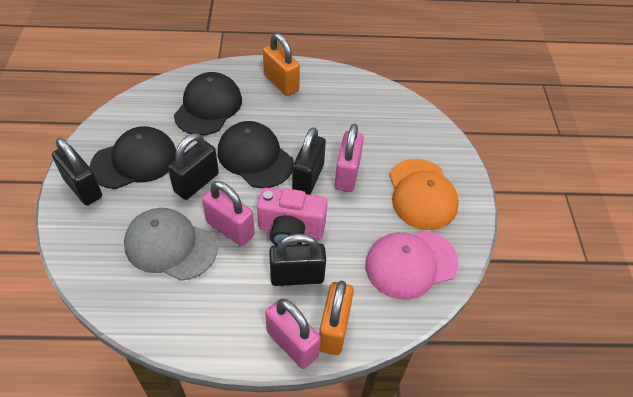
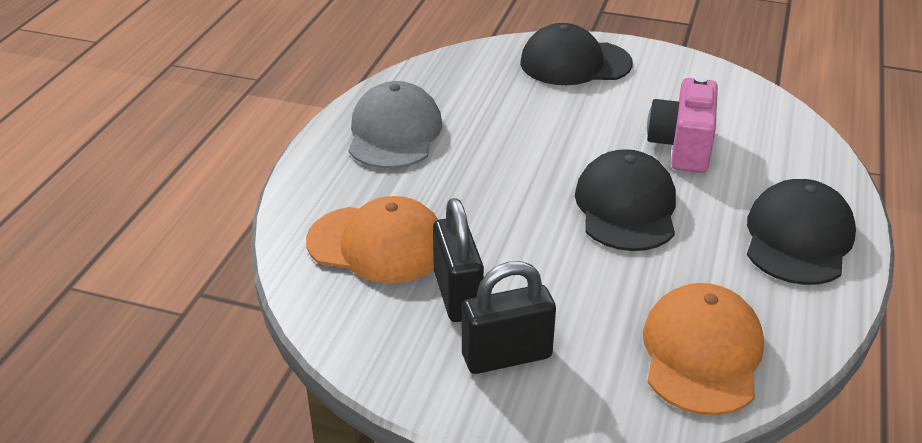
black padlock: 4 -> 2
orange cap: 1 -> 2
orange padlock: 2 -> 0
pink cap: 1 -> 0
pink padlock: 3 -> 0

